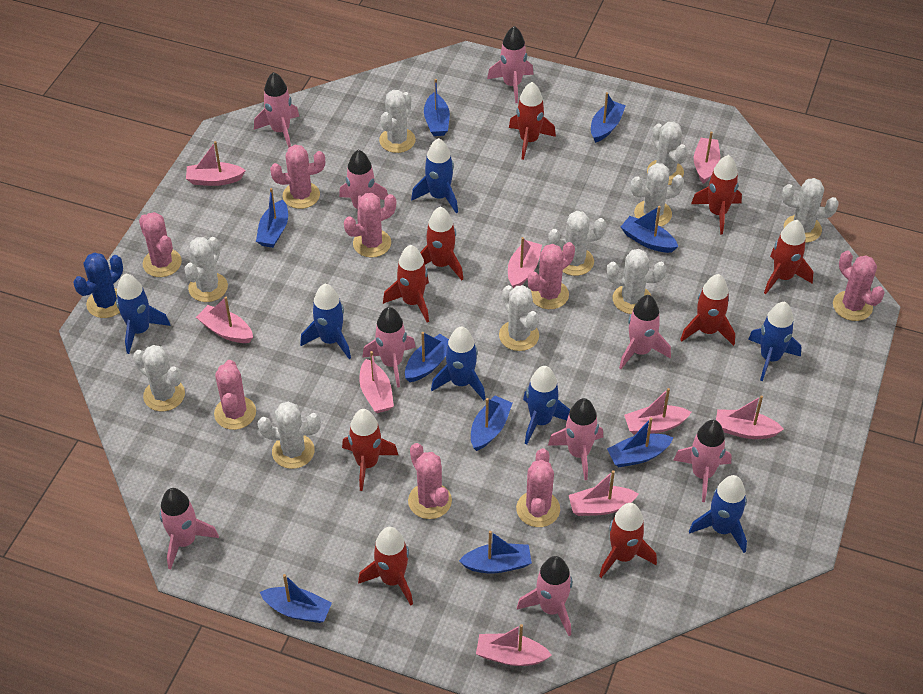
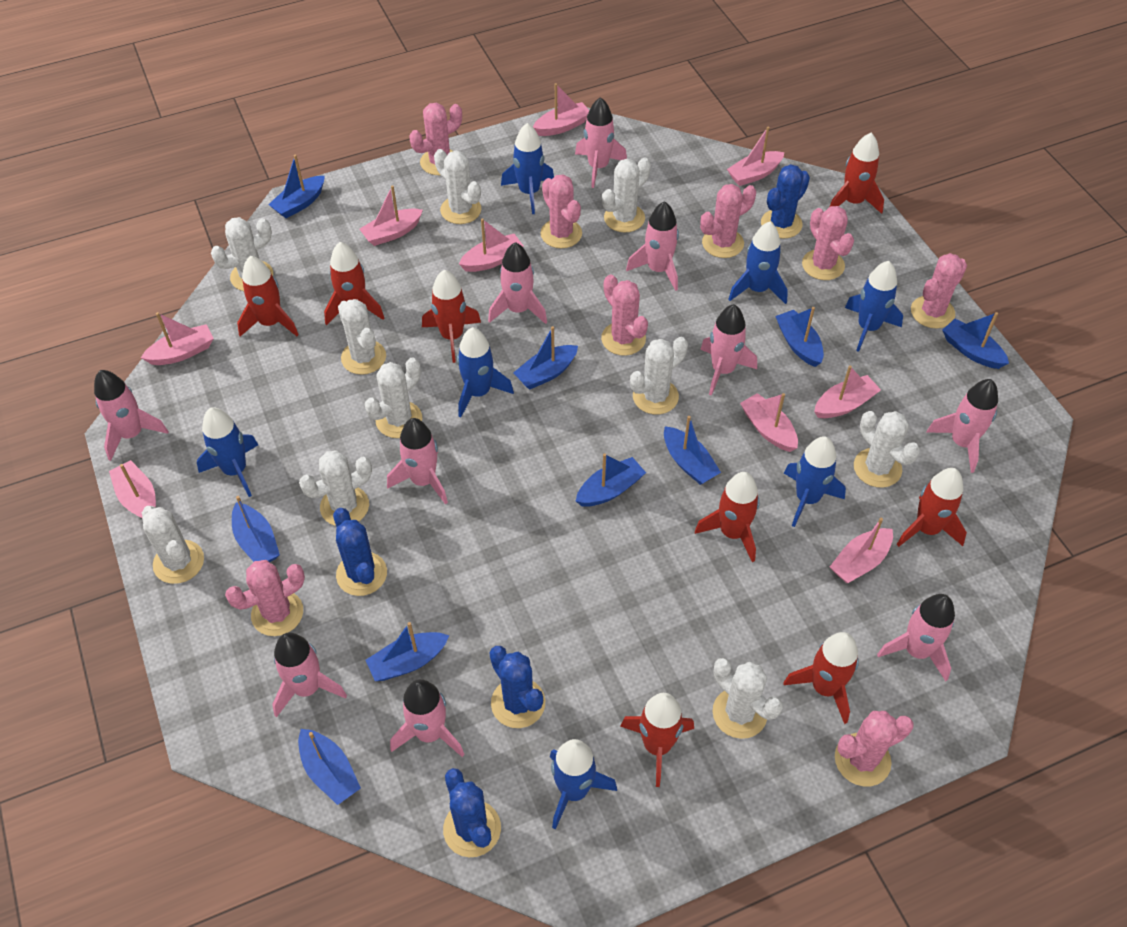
blue cactus: 1 -> 4
pink rocket: 9 -> 10
red rocket: 9 -> 8

